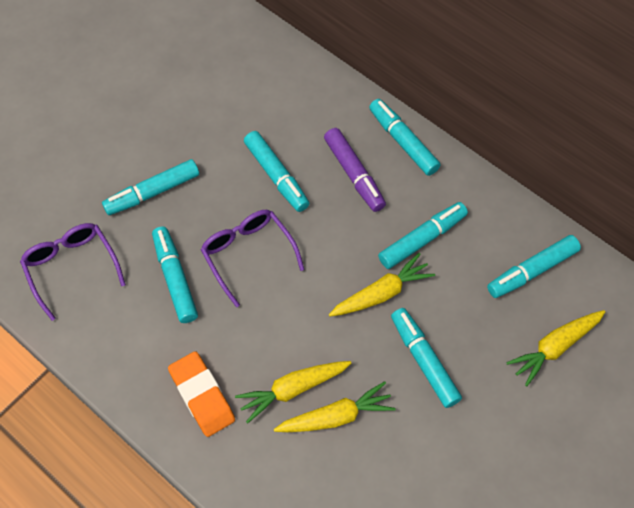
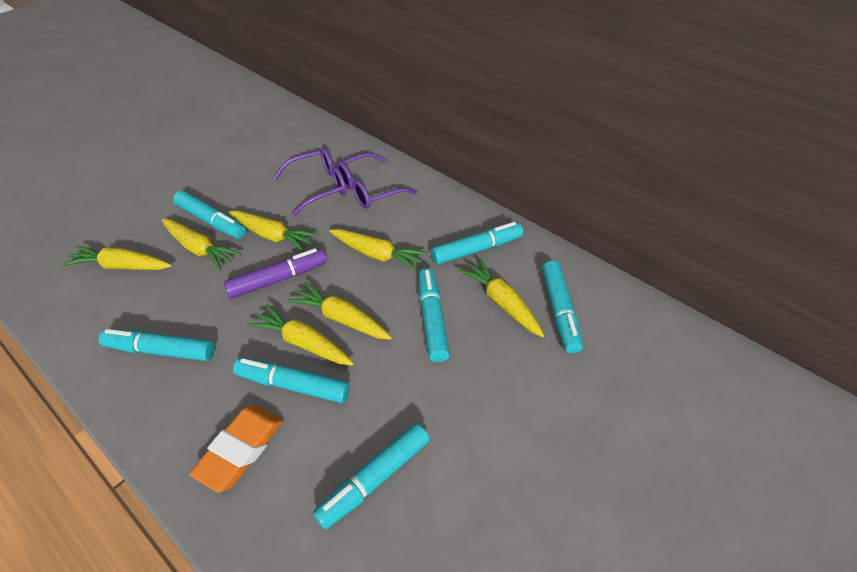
yellow carrot: 4 -> 7

